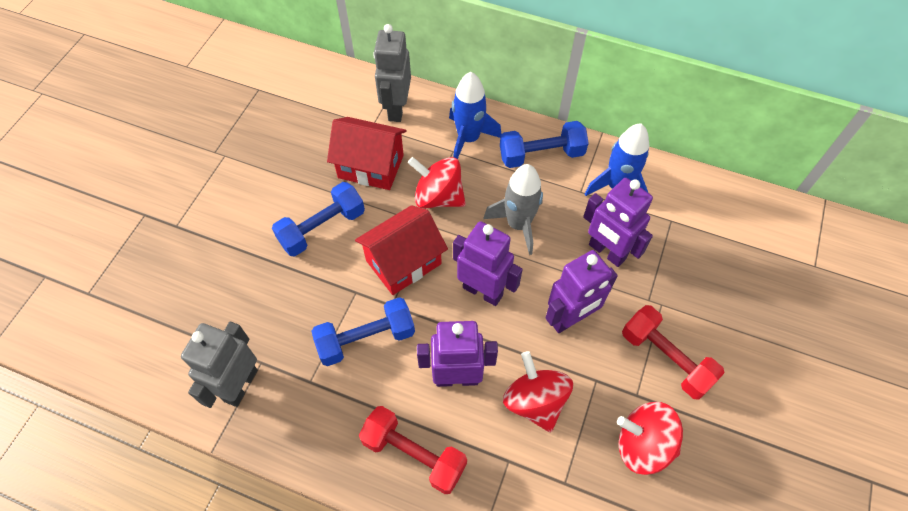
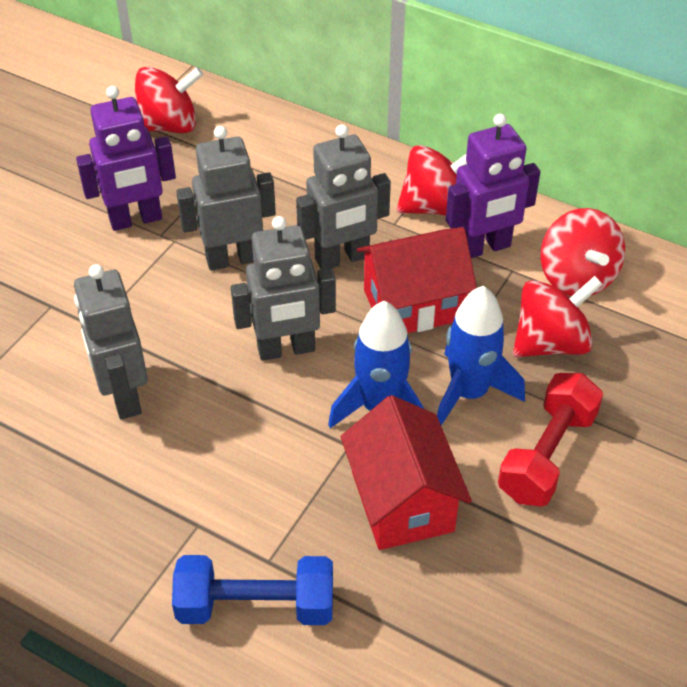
blue dumbbell: 3 -> 1
grey robot: 2 -> 4
grey rocket: 1 -> 0
purple robot: 4 -> 2
red dumbbell: 2 -> 1
red spinning top: 3 -> 4

